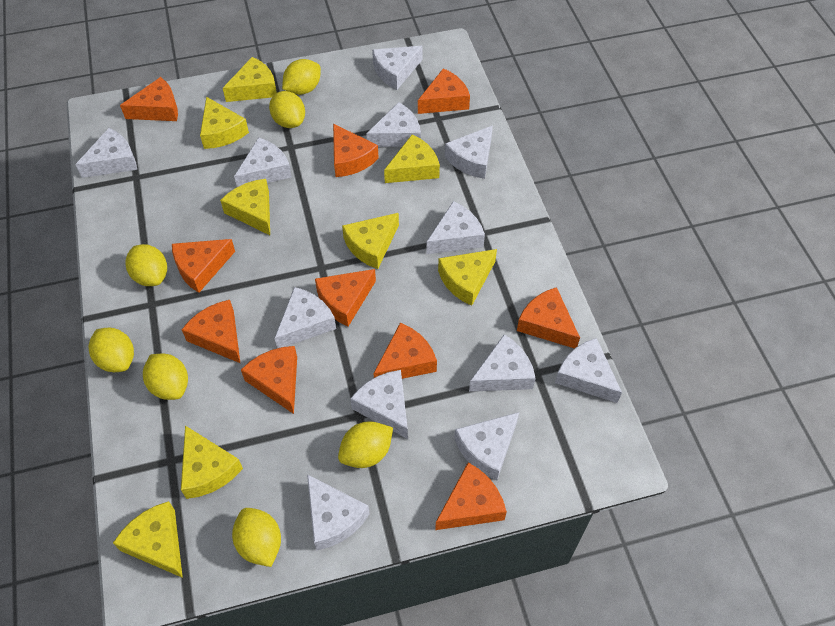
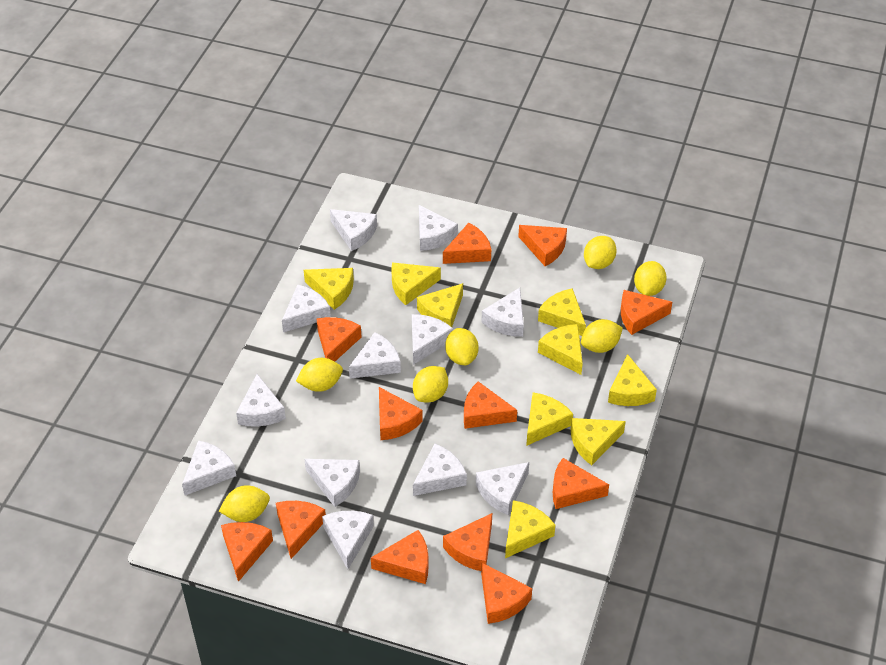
orange cheese: 10 -> 12
yellow cheese: 8 -> 9

